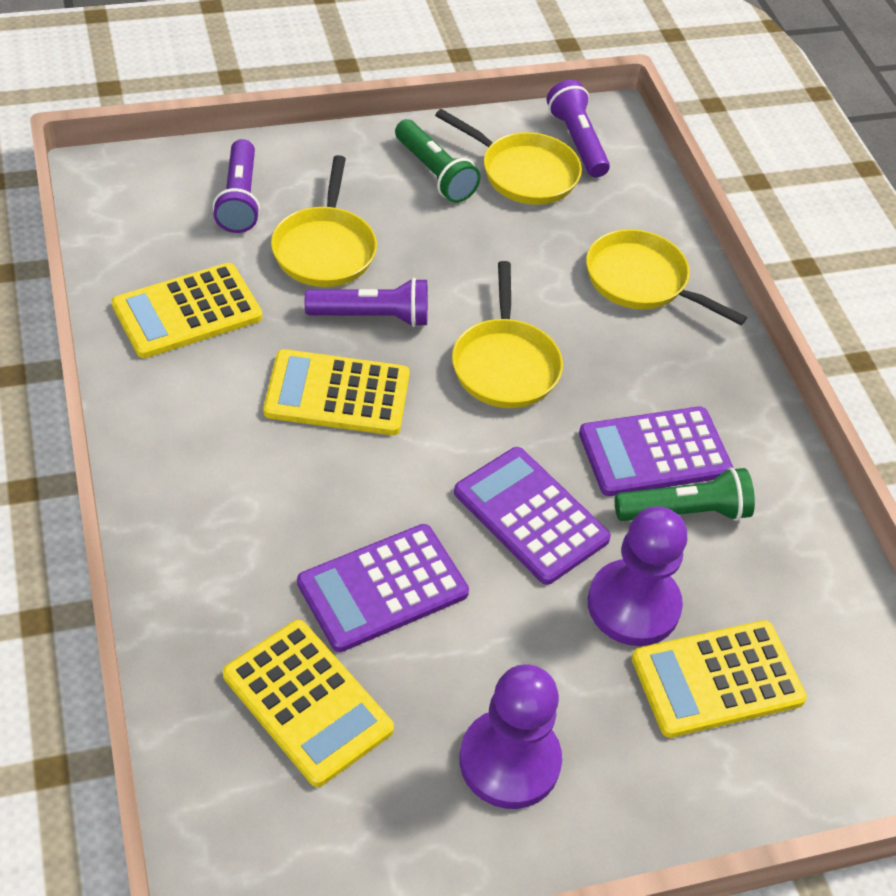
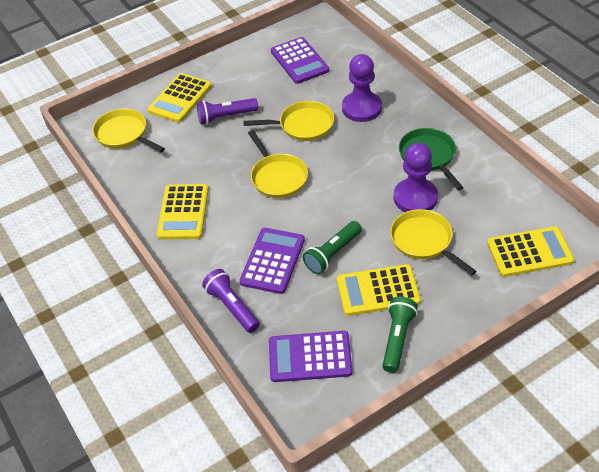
green pan: 0 -> 1
purple flashlight: 3 -> 2

